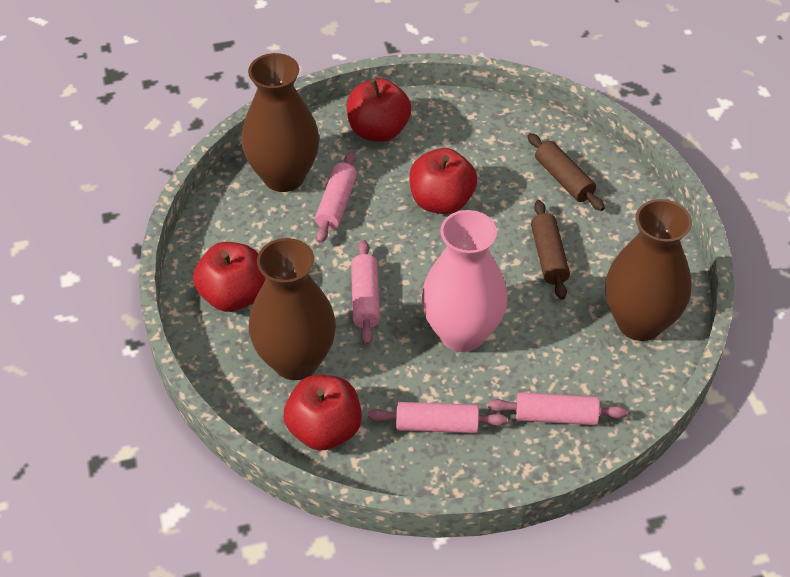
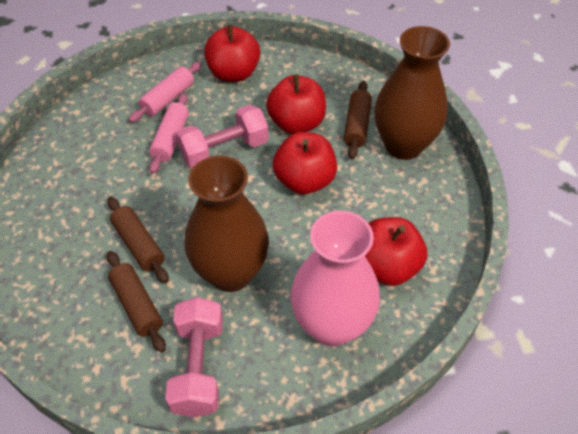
brown rolling pin: 2 -> 3
brown vase: 3 -> 2
pink dumbbell: 0 -> 2
pink rolling pin: 4 -> 2

